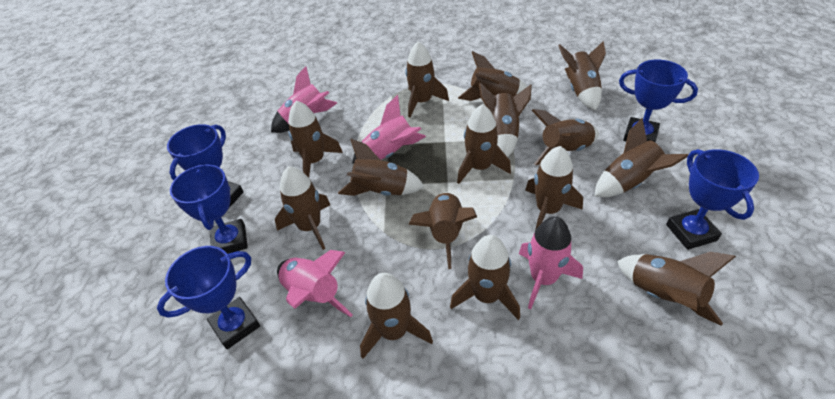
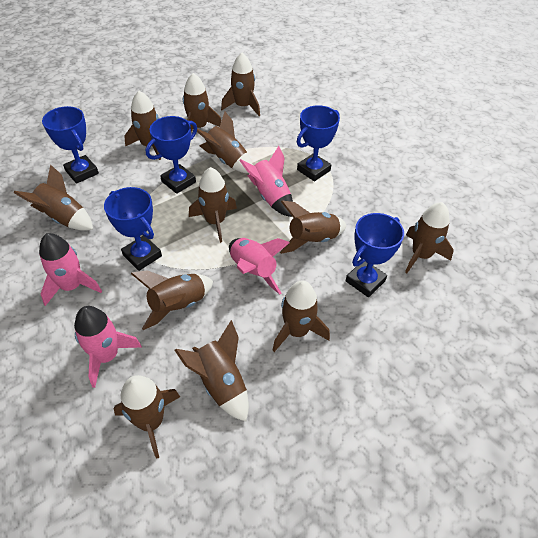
brown rocket: 15 -> 12

